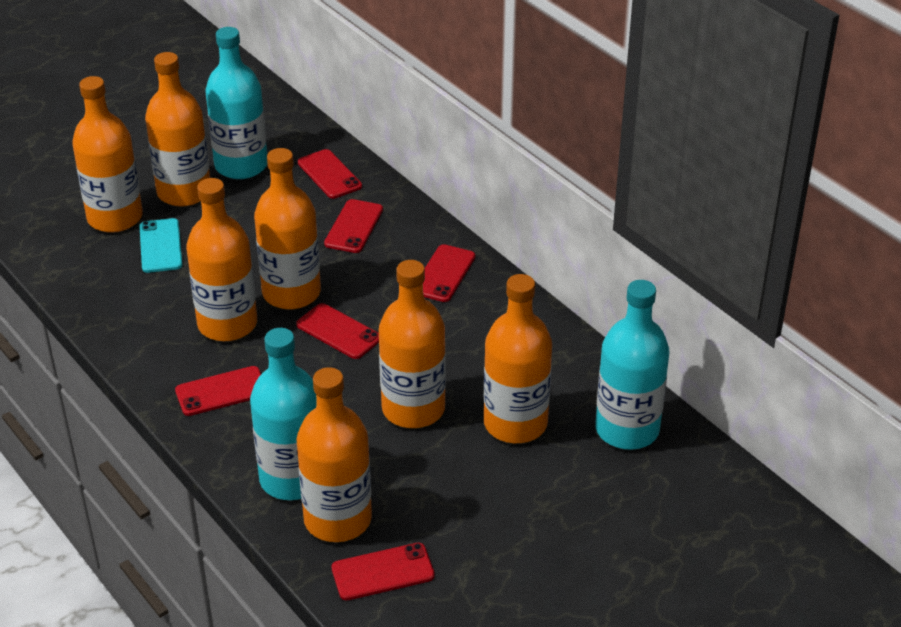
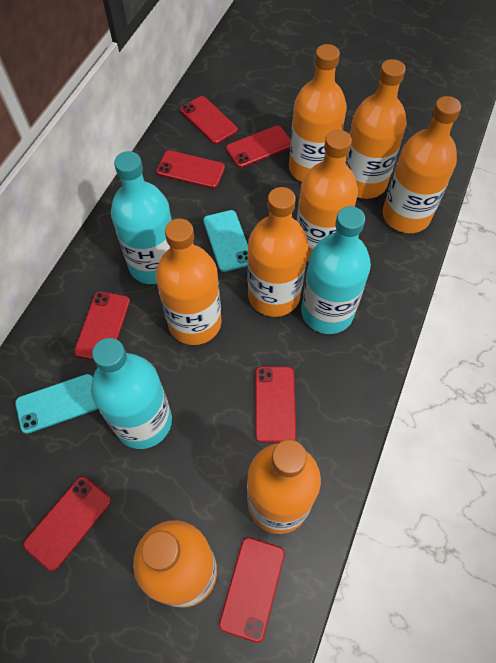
orange bottle: 7 -> 8
red phone: 6 -> 7
turquoise phone: 1 -> 2

